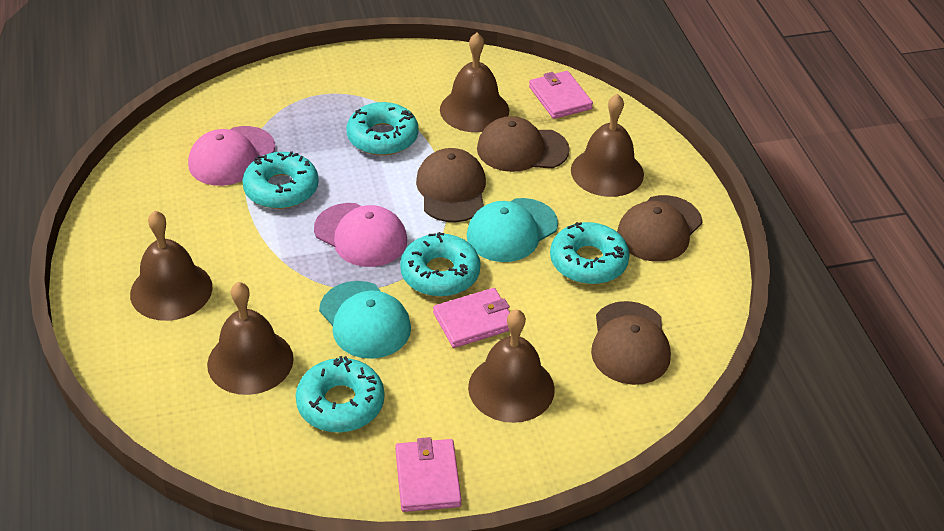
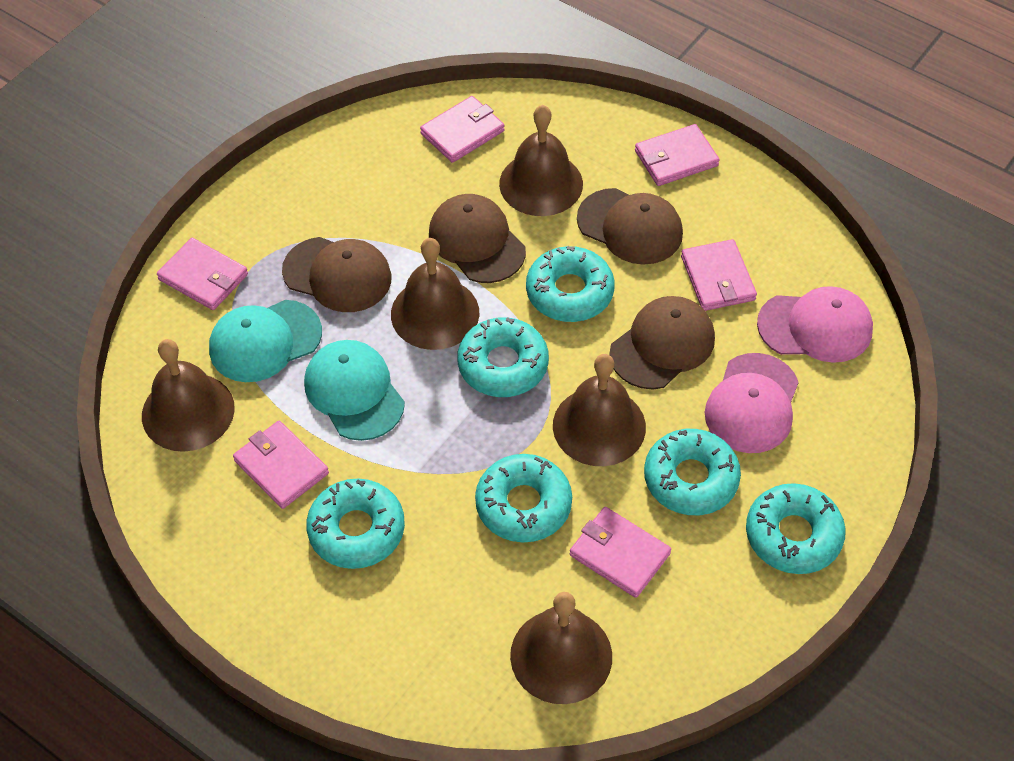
pink wallet: 3 -> 6
turquoise donut: 5 -> 6

